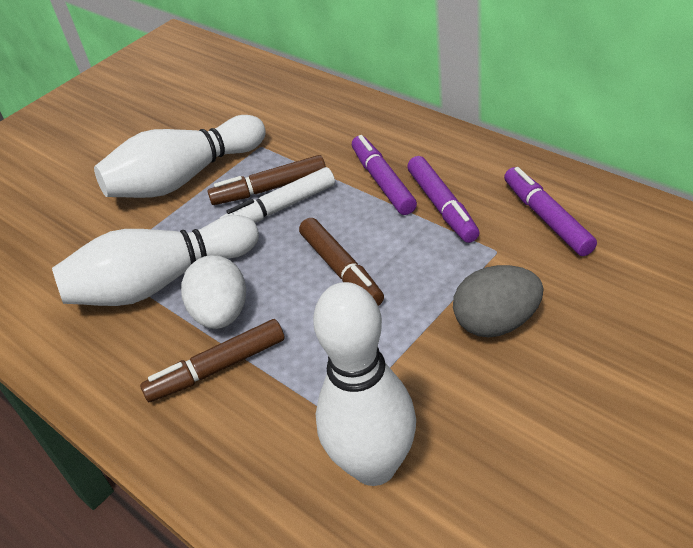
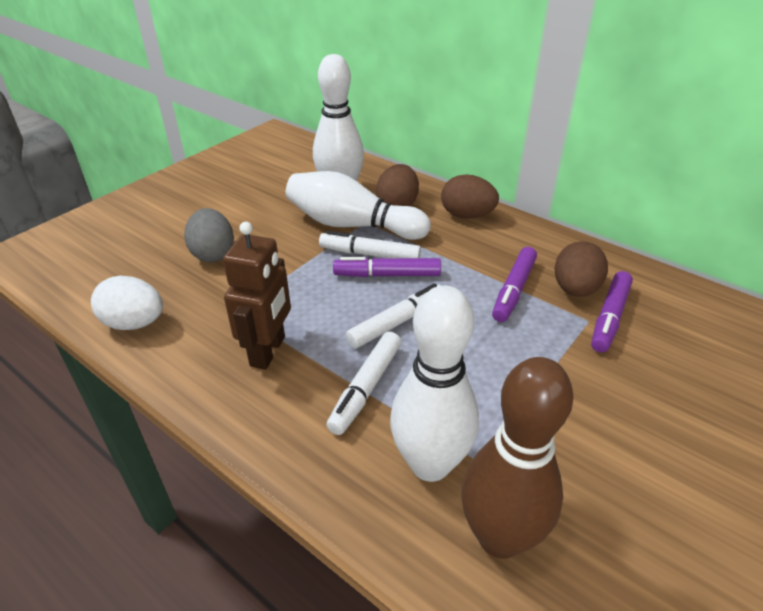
brown bowling pin: 0 -> 1
brown egg: 0 -> 3
brown marker: 3 -> 0
brown robot: 0 -> 1
white marker: 1 -> 3

